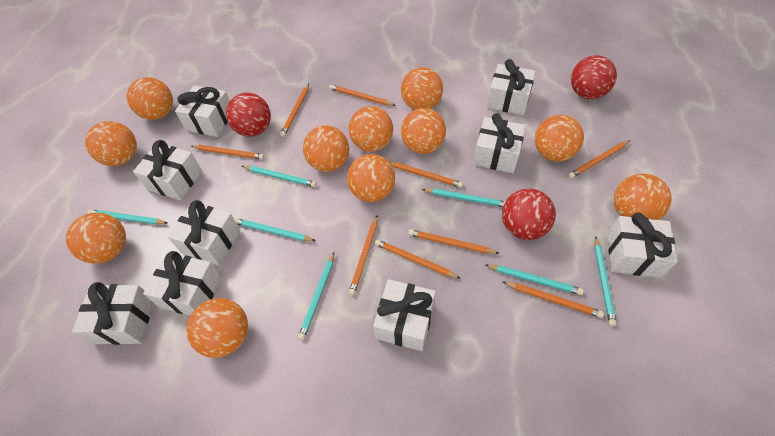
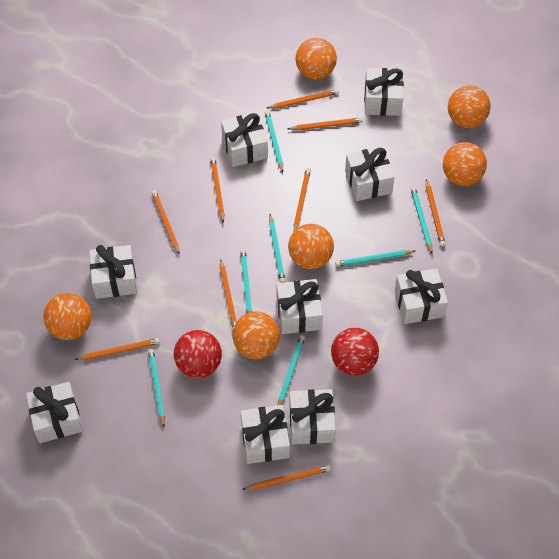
orange ball: 11 -> 6
red ball: 3 -> 2

